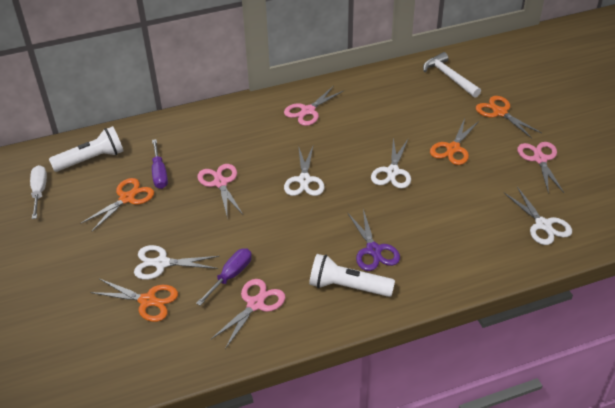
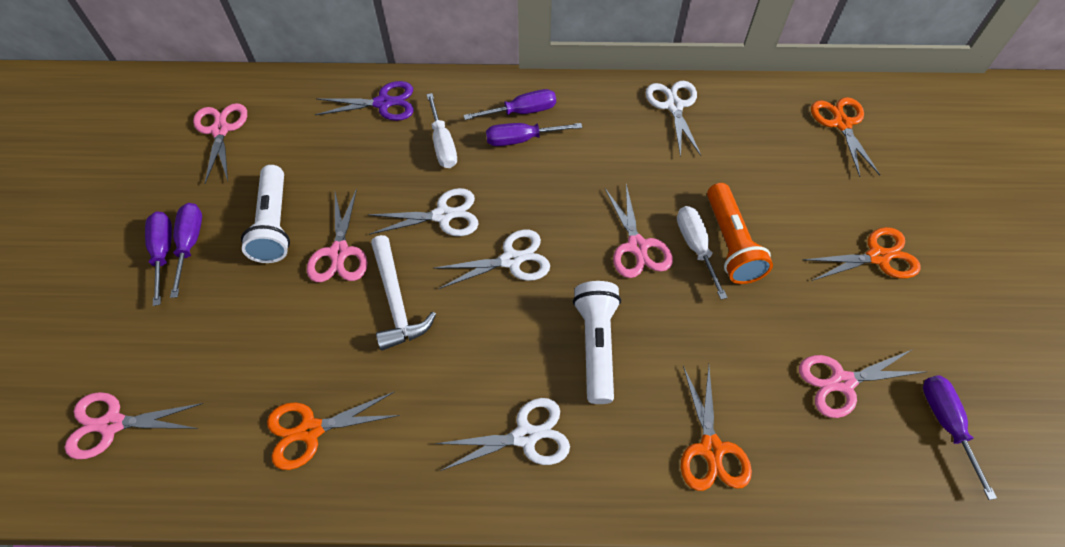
orange flashlight: 0 -> 1
pink scissors: 4 -> 5
purple screwdriver: 2 -> 5
white screwdriver: 1 -> 2

